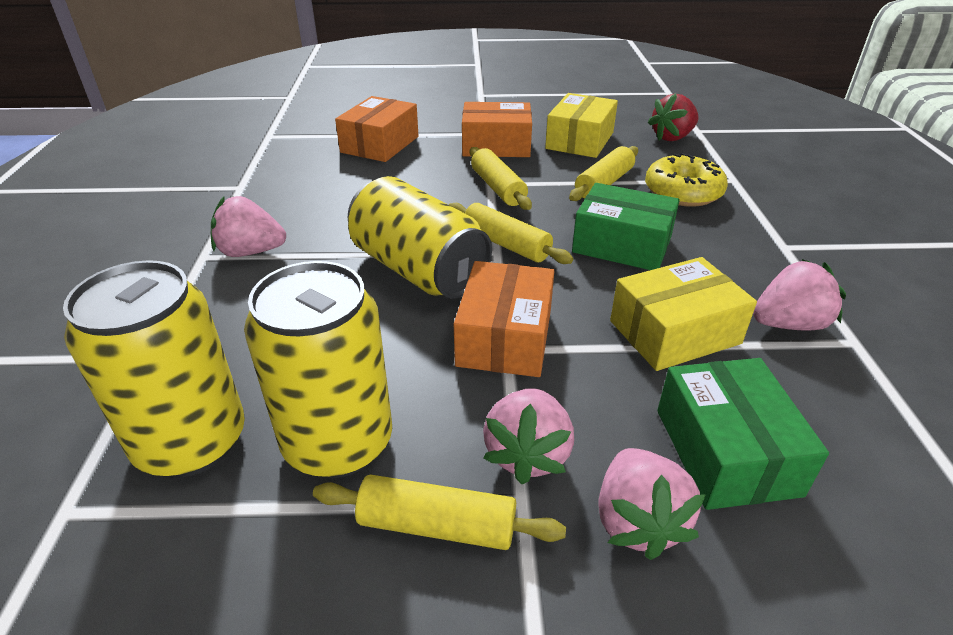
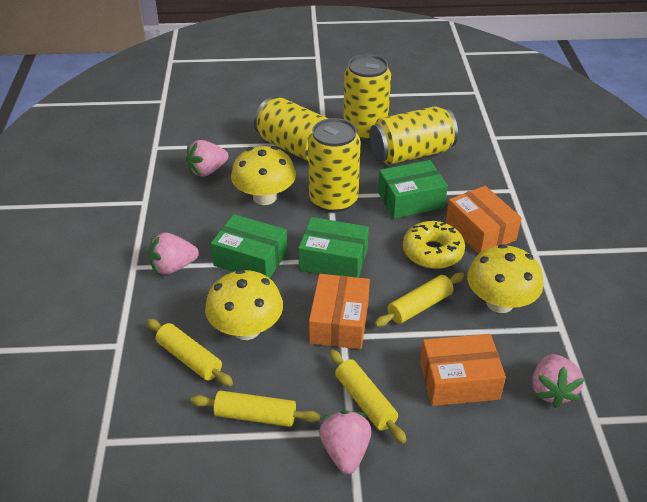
green box: 2 -> 3
red strawberry: 1 -> 0
yellow box: 2 -> 0
yellow can: 3 -> 4
yellow mushroom: 0 -> 3

